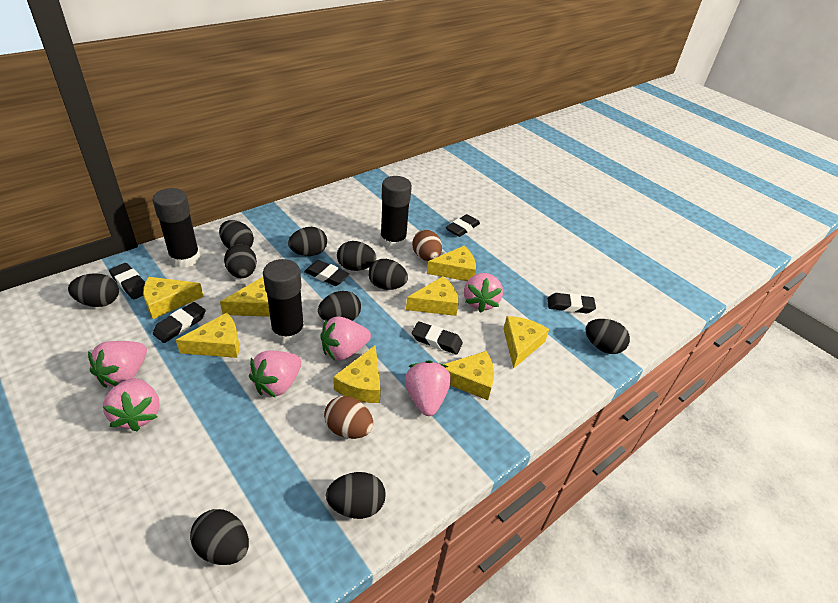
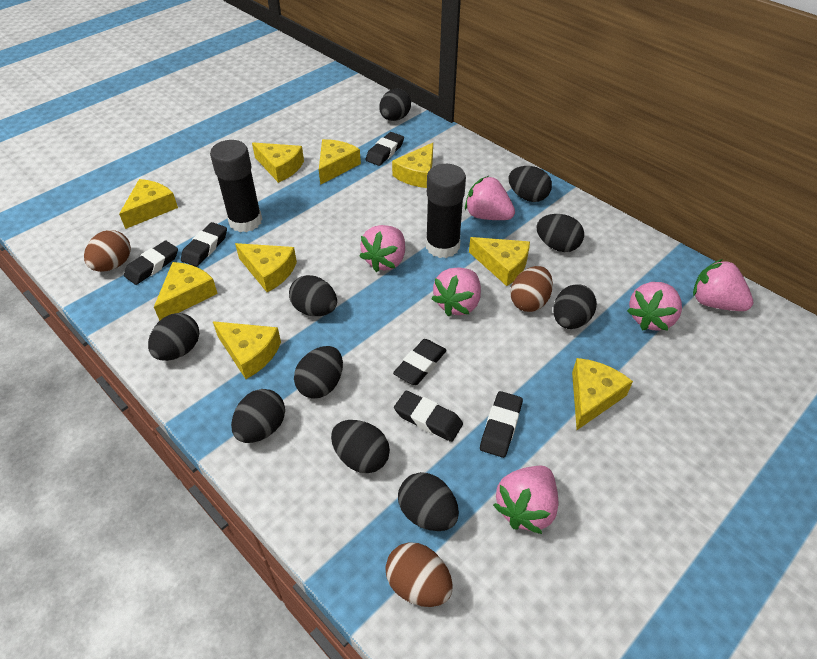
black glue stick: 3 -> 2
brown egg: 2 -> 3
yellow cheese: 8 -> 9

